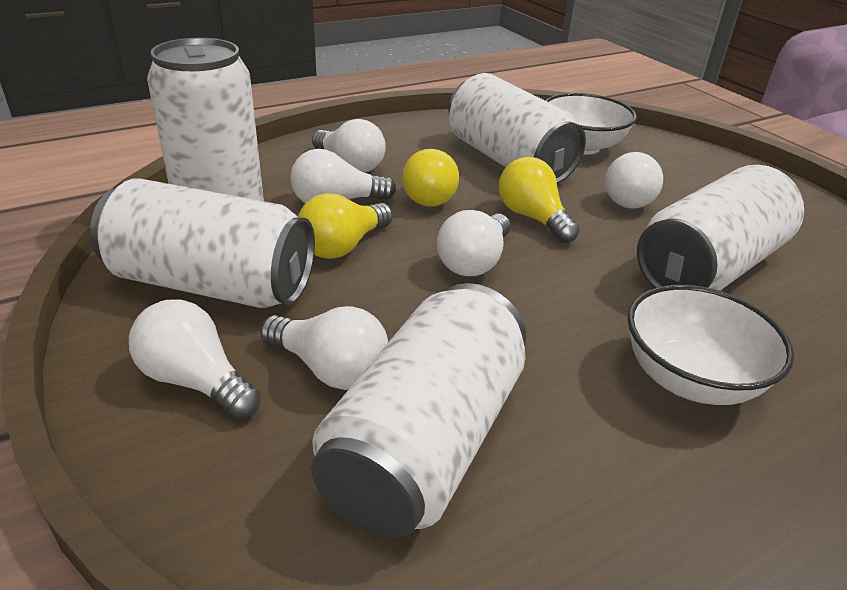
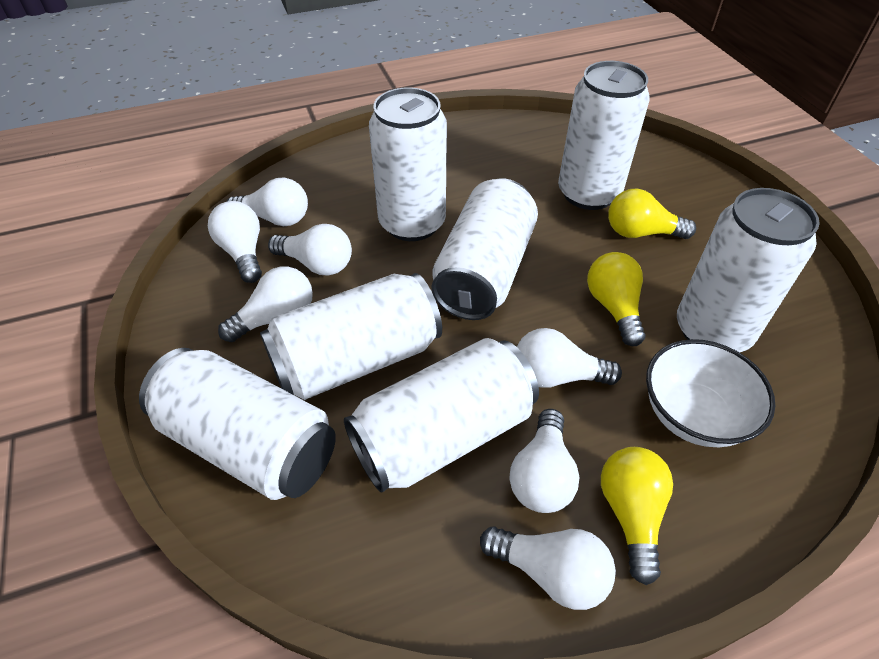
white bowl: 2 -> 1
white can: 5 -> 7
white light bulb: 6 -> 7

